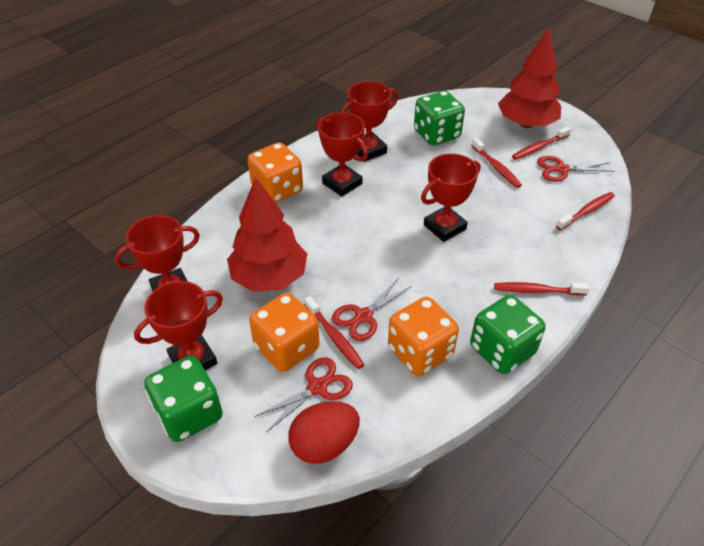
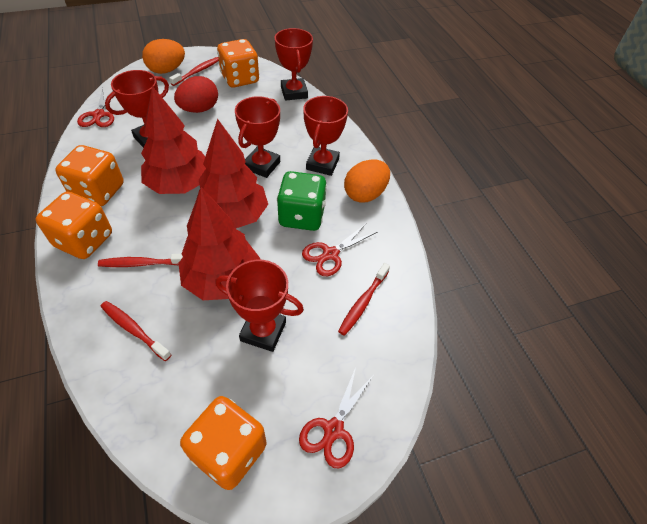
green dice: 3 -> 1
orange dice: 3 -> 4
orange egg: 0 -> 2
red toothbrush: 5 -> 4
red tree: 2 -> 3

